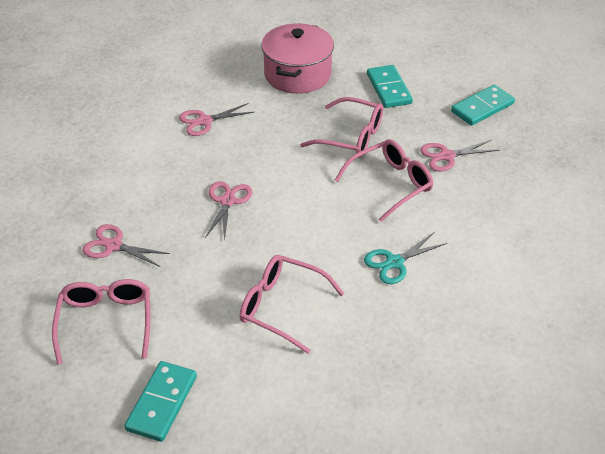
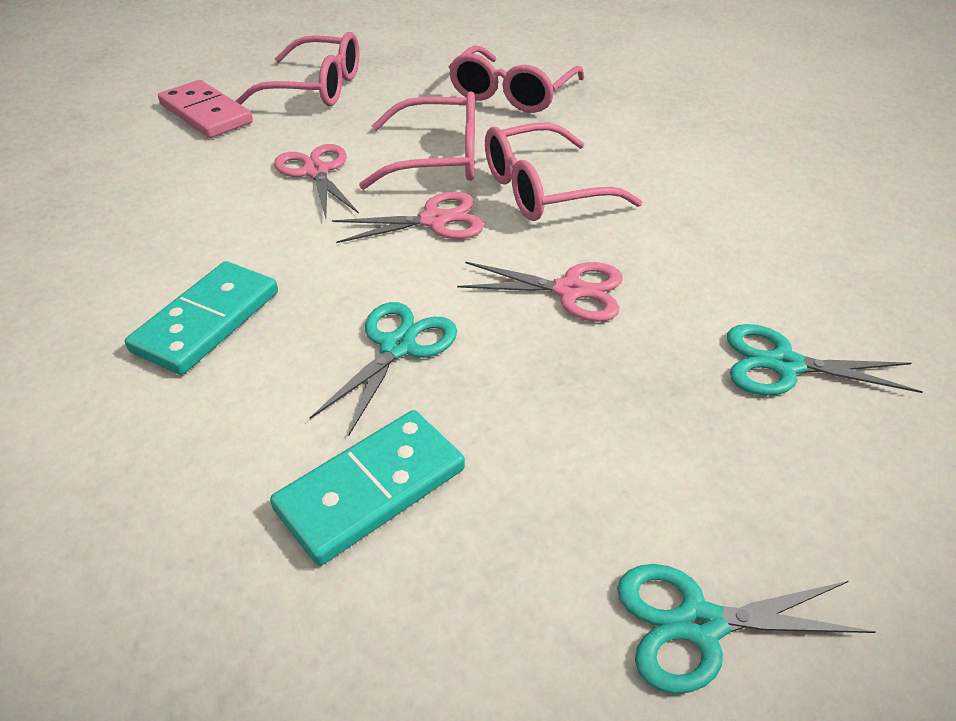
pink domino: 0 -> 1
pink pot: 1 -> 0
pink scissors: 4 -> 3
turquoise domino: 3 -> 2
turquoise scissors: 1 -> 3

